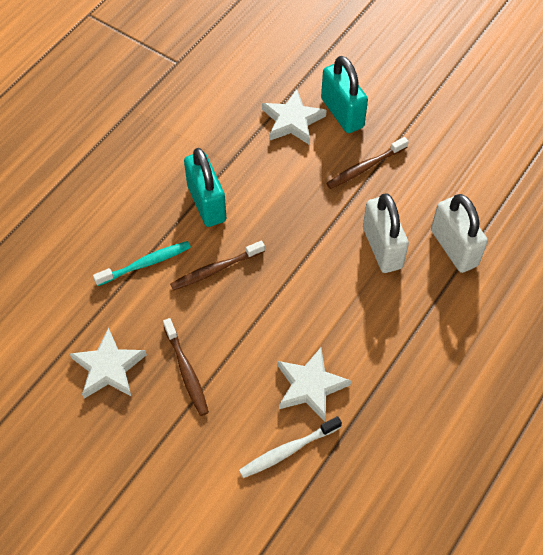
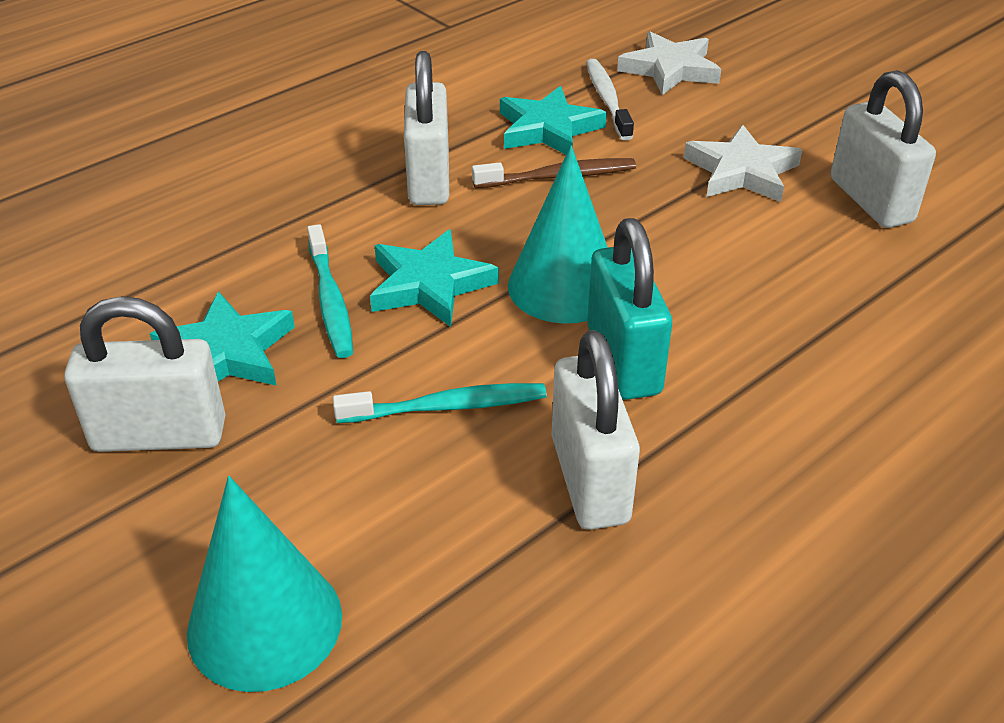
brown toothbrush: 3 -> 1
turquoise cone: 0 -> 2
turquoise padlock: 2 -> 1
turquoise star: 0 -> 3
turquoise toothbrush: 1 -> 2
white padlock: 2 -> 4
white star: 3 -> 2

